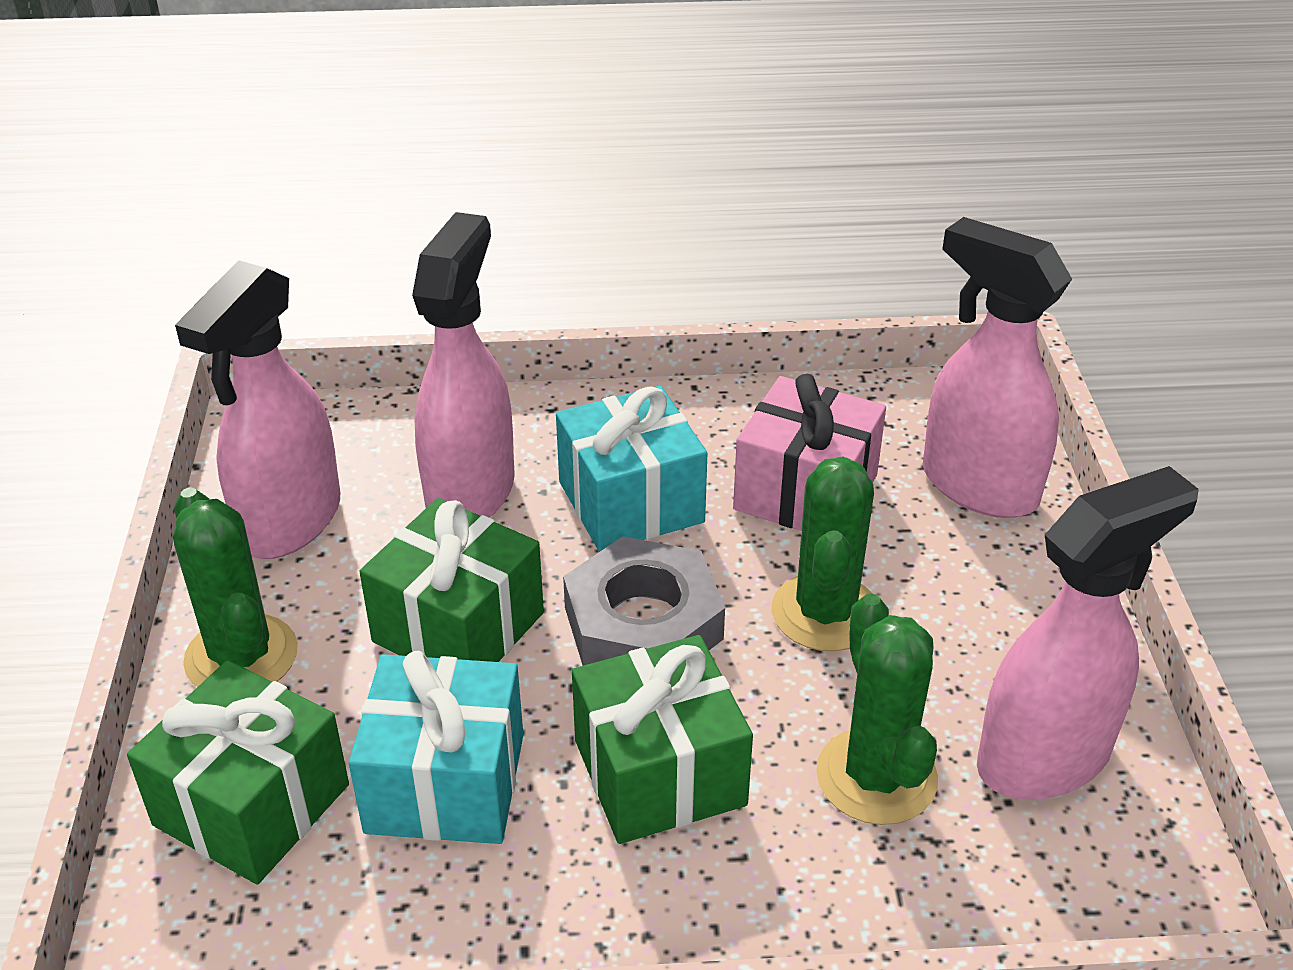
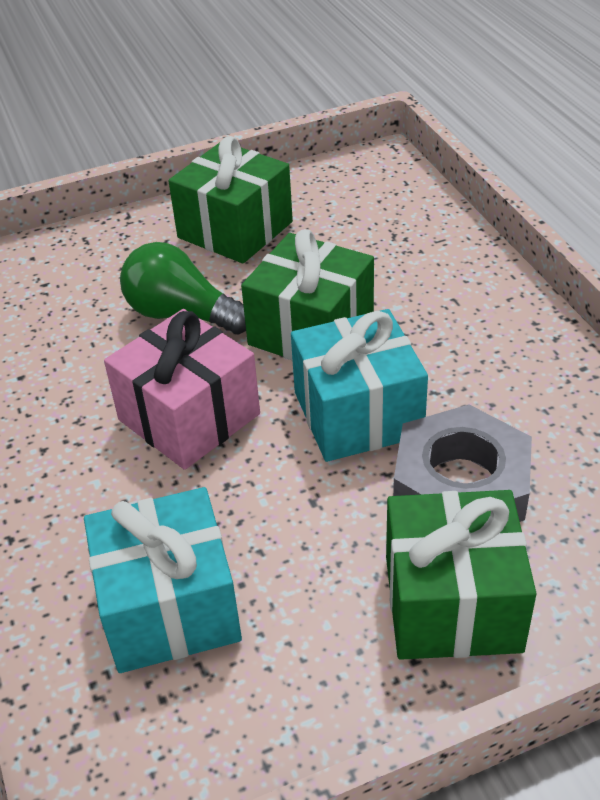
green cactus: 3 -> 0
green light bulb: 0 -> 1
pink spray bottle: 4 -> 0

